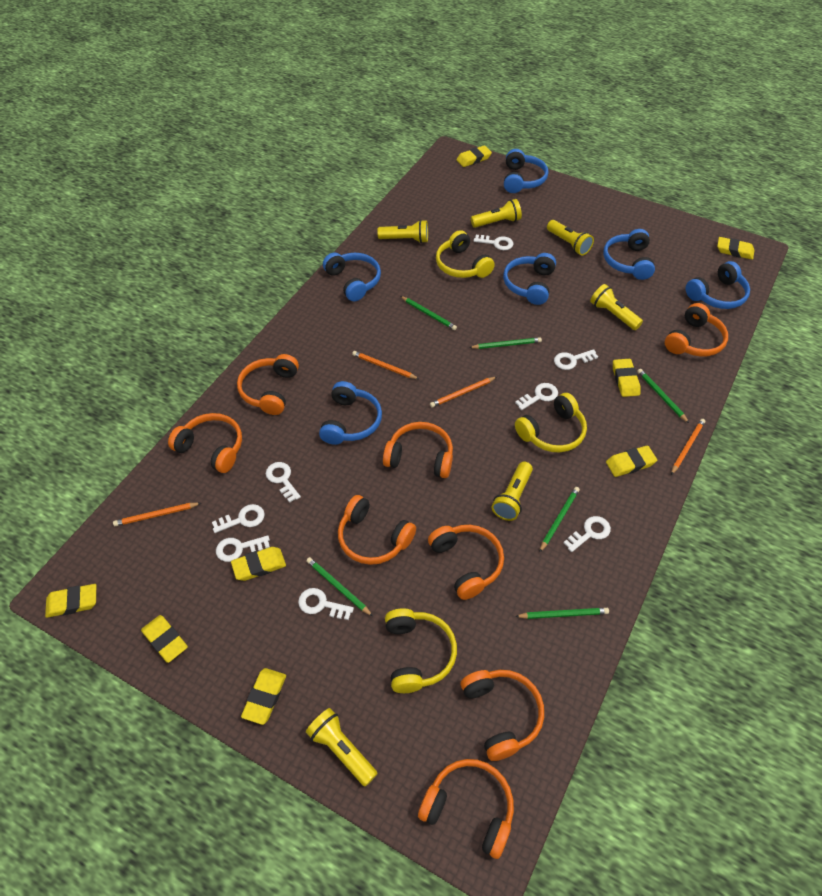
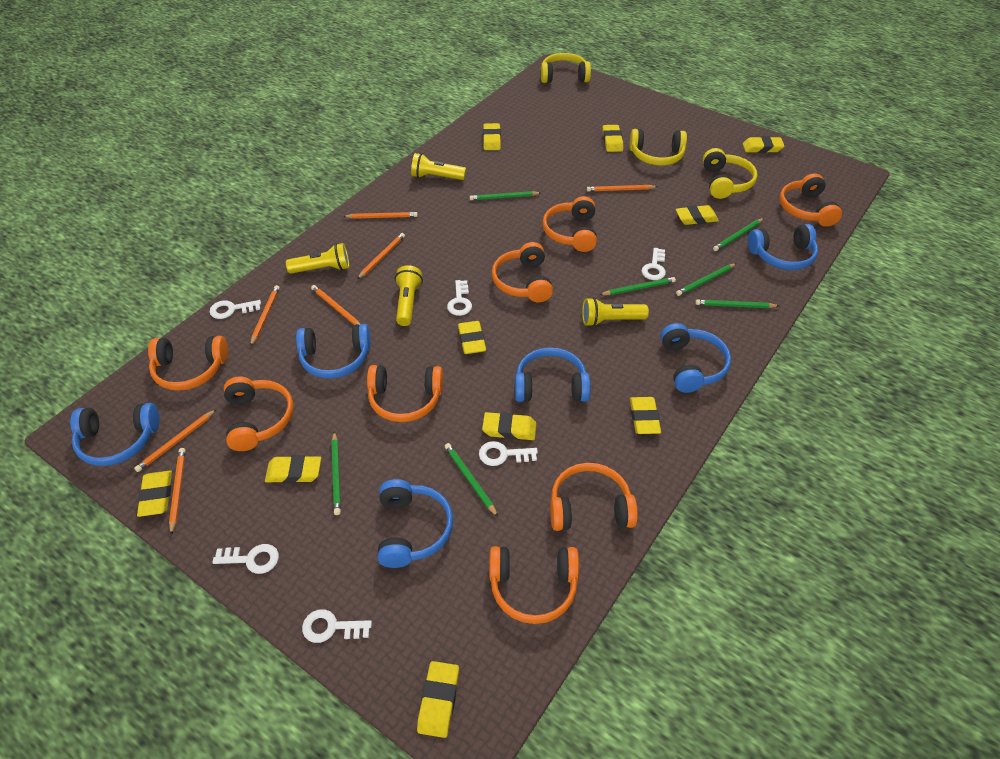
green pencil: 6 -> 7
orange pencil: 4 -> 7
white key: 8 -> 6
yellow eraser: 8 -> 10
yellow flashlight: 6 -> 4

